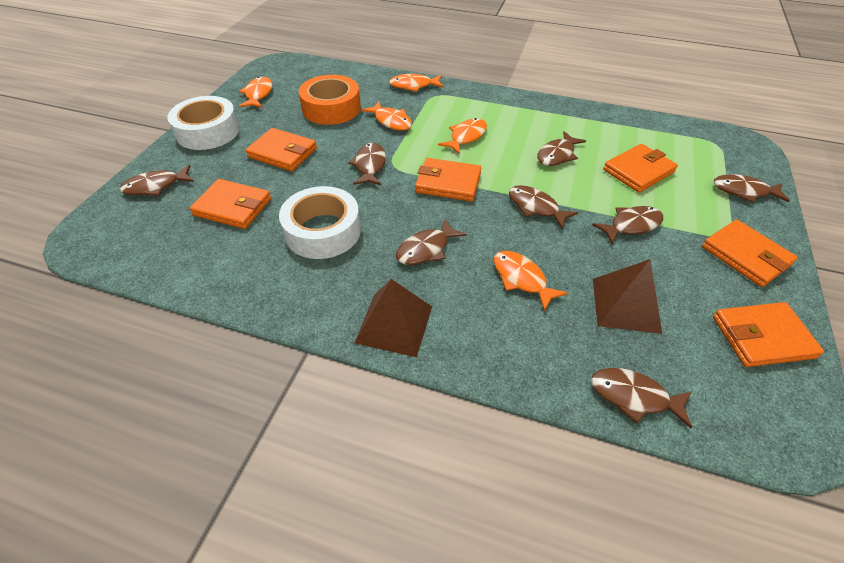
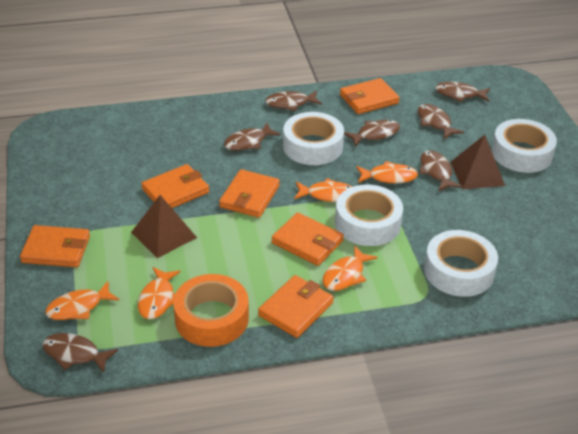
brown fish: 8 -> 7
white tape: 2 -> 4

